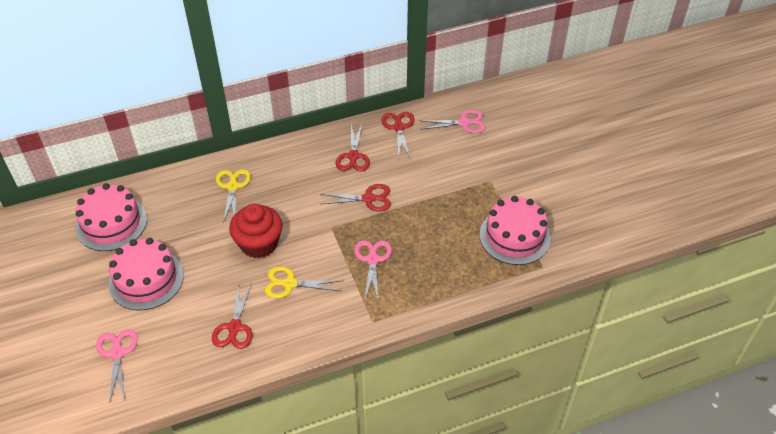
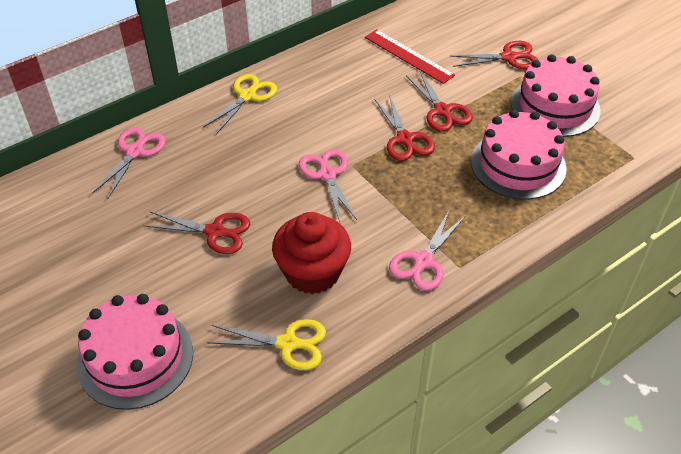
red ruler: 0 -> 1

